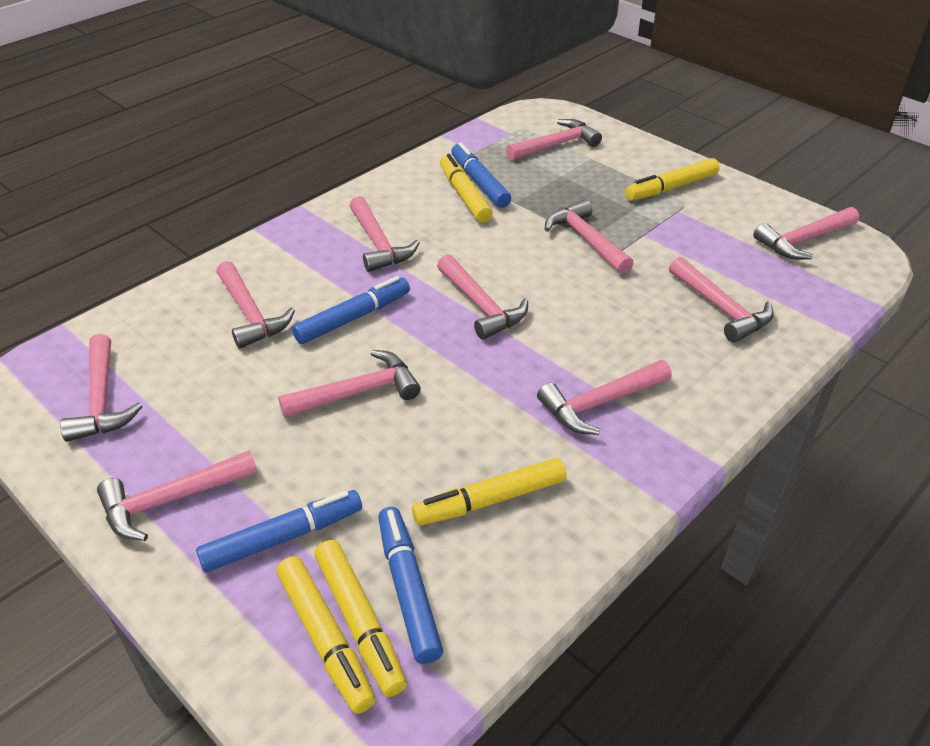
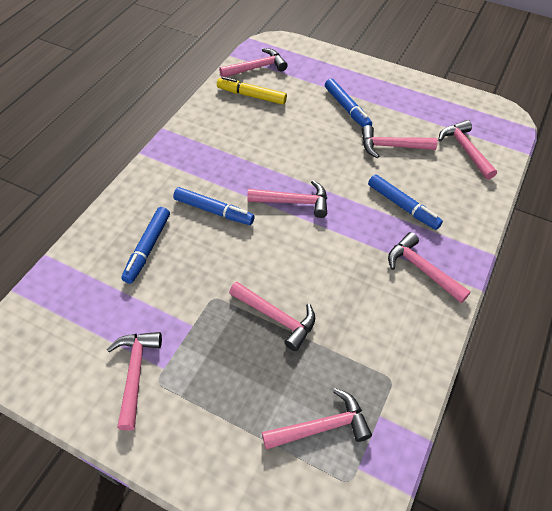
pink hammer: 11 -> 8
yellow marker: 5 -> 1

